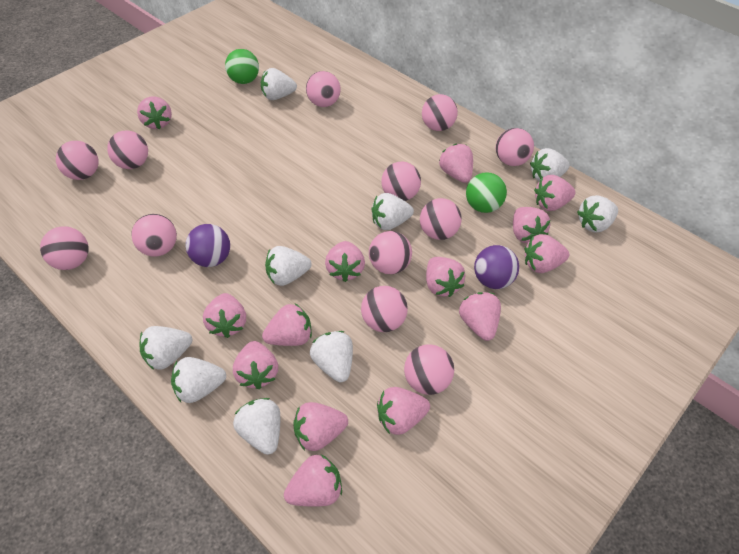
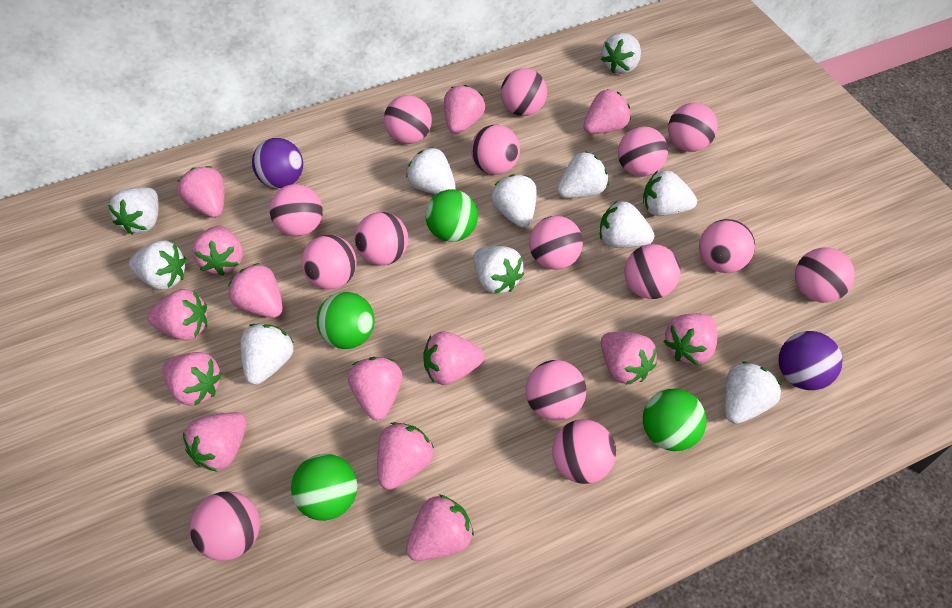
green ball: 2 -> 4
pink ball: 12 -> 15
white strawberry: 9 -> 11

